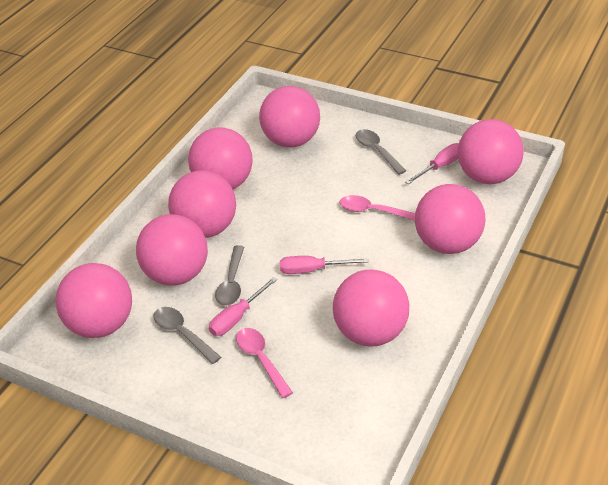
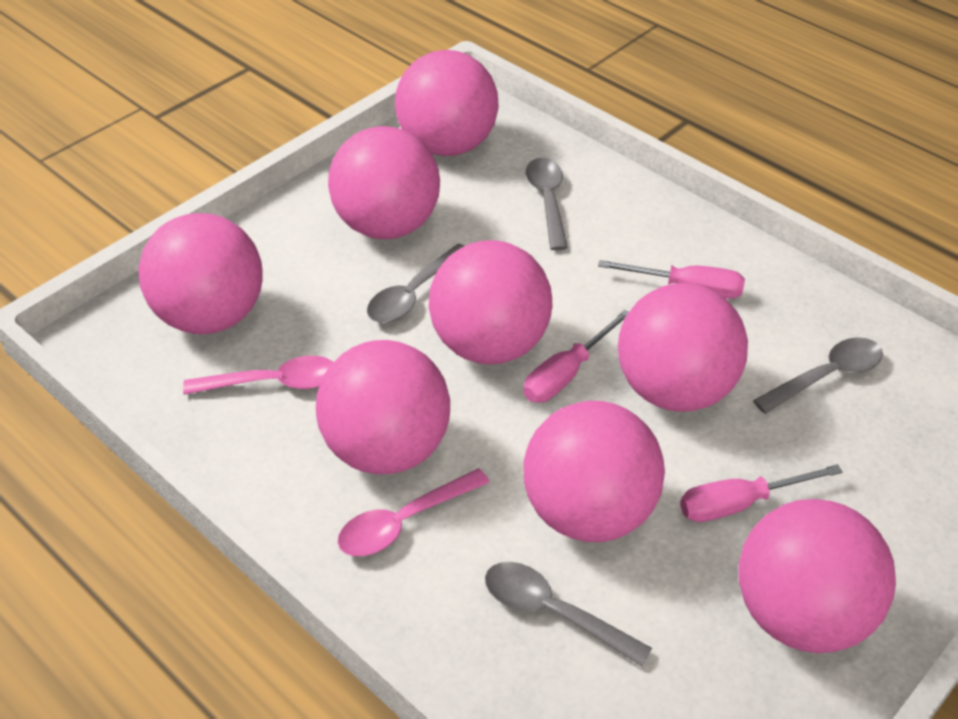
grey spoon: 3 -> 4

